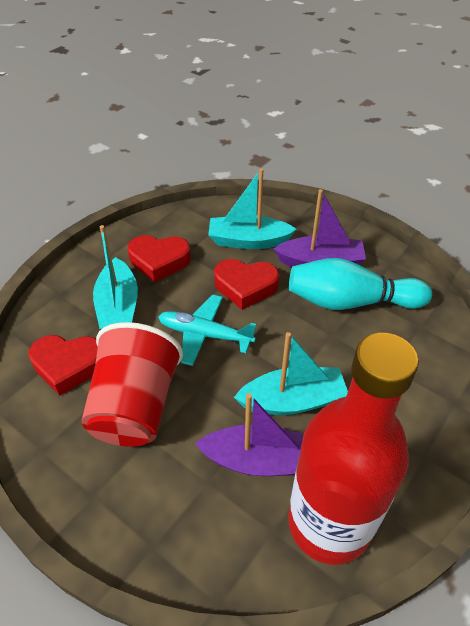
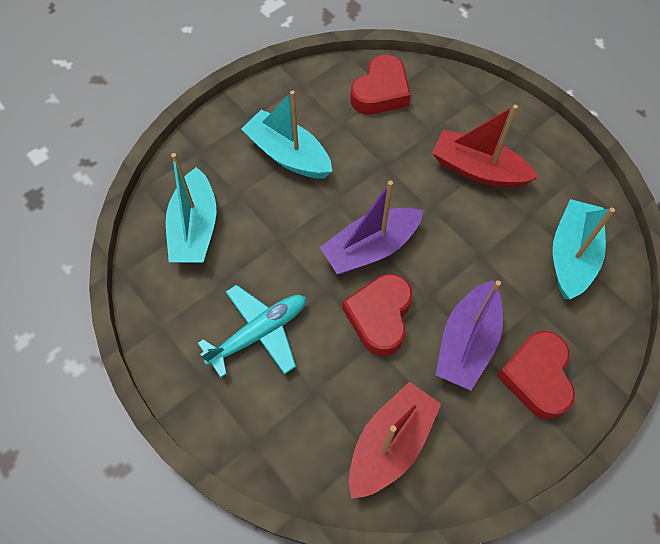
red boat: 0 -> 2
red bottle: 1 -> 0
red cup: 1 -> 0
turquoise bowling pin: 1 -> 0

